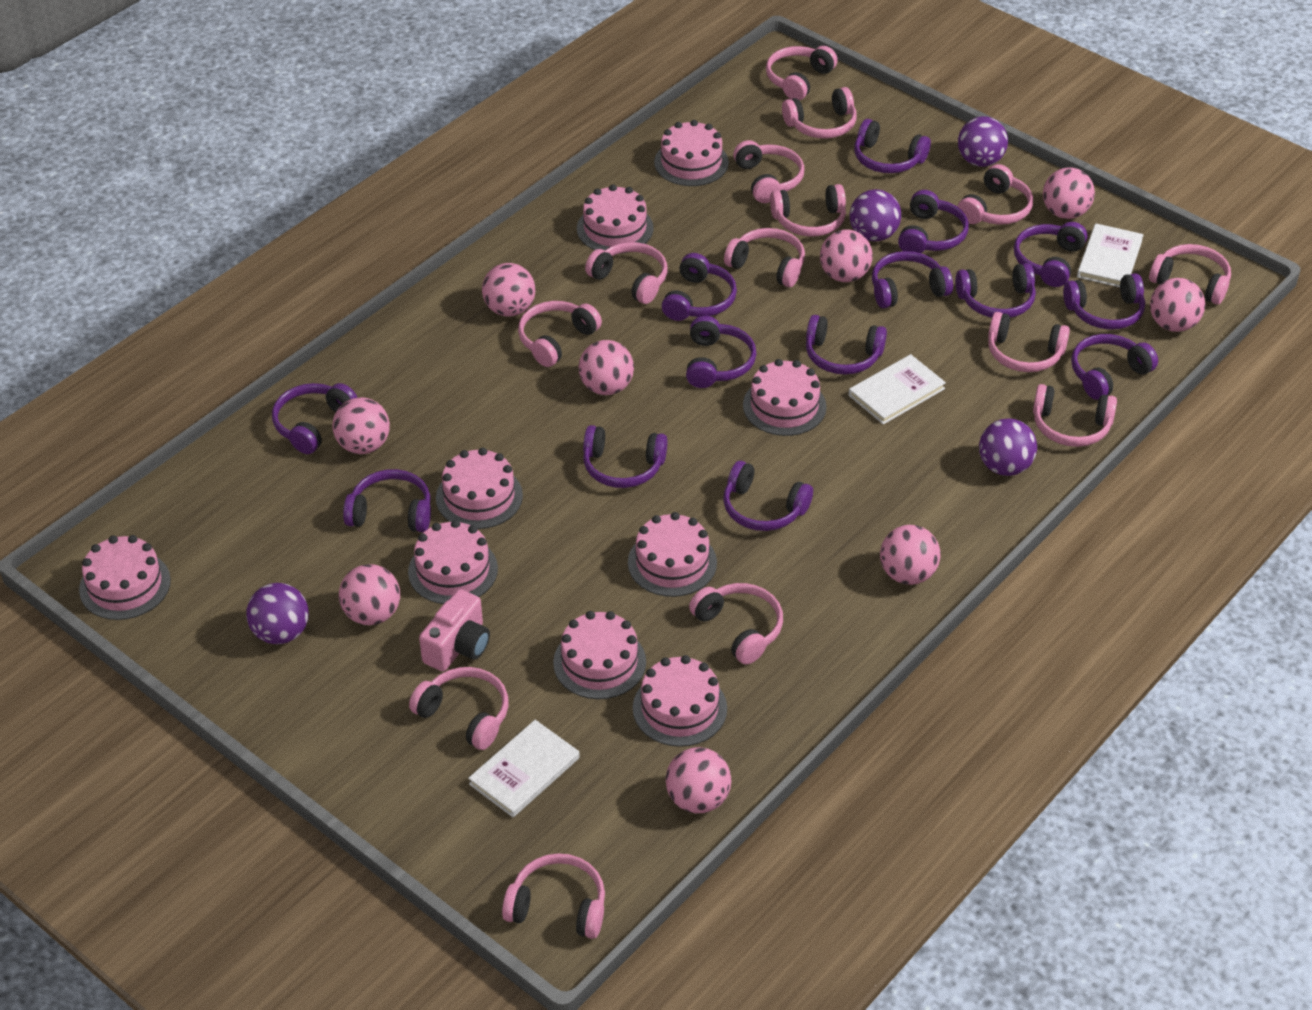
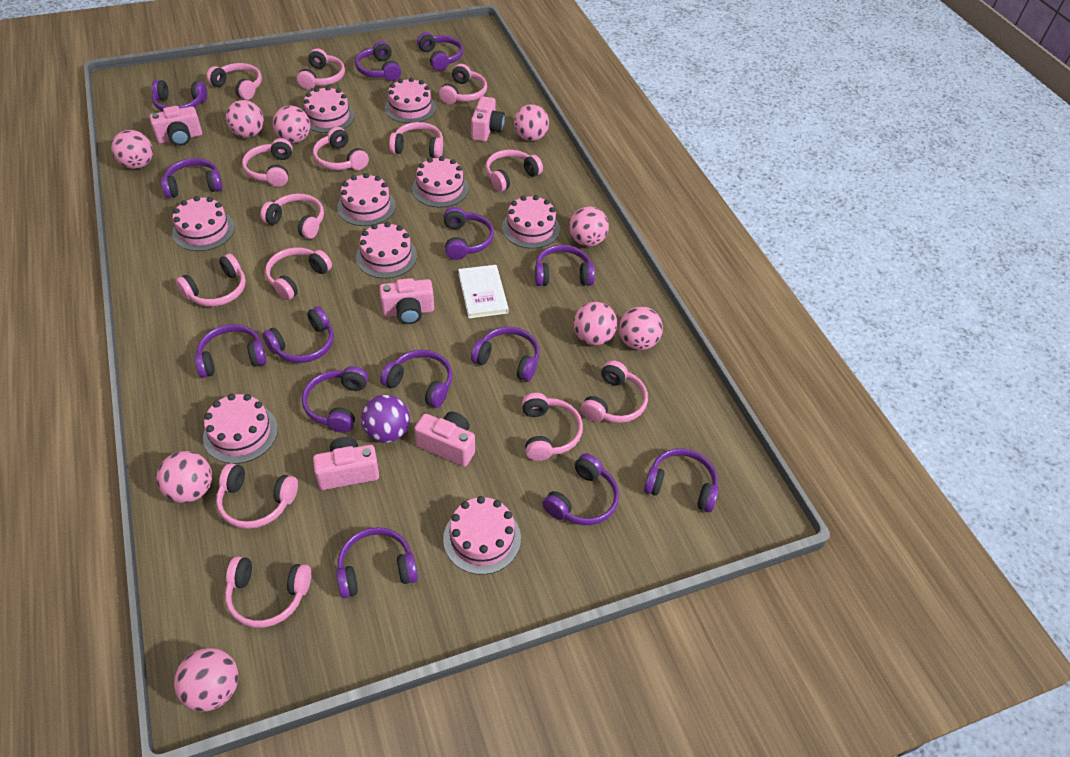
pink camera: 1 -> 5
purple ball: 4 -> 1
white book: 3 -> 1

